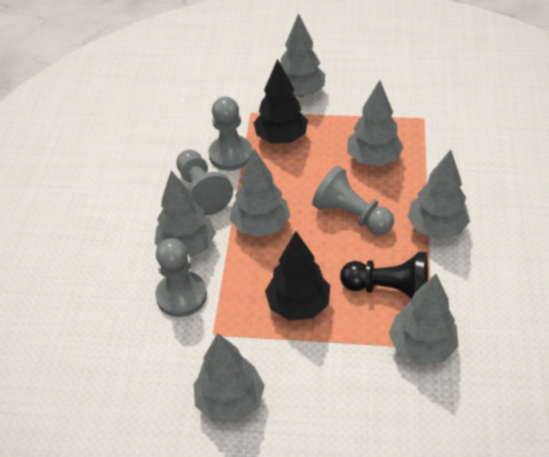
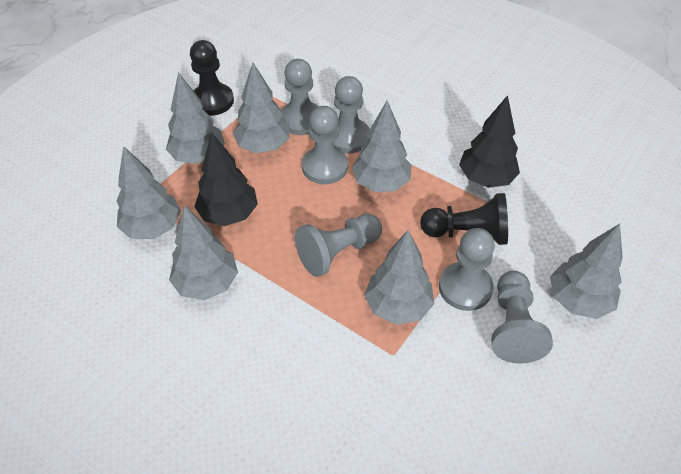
black pawn: 1 -> 2
grey pawn: 4 -> 6

